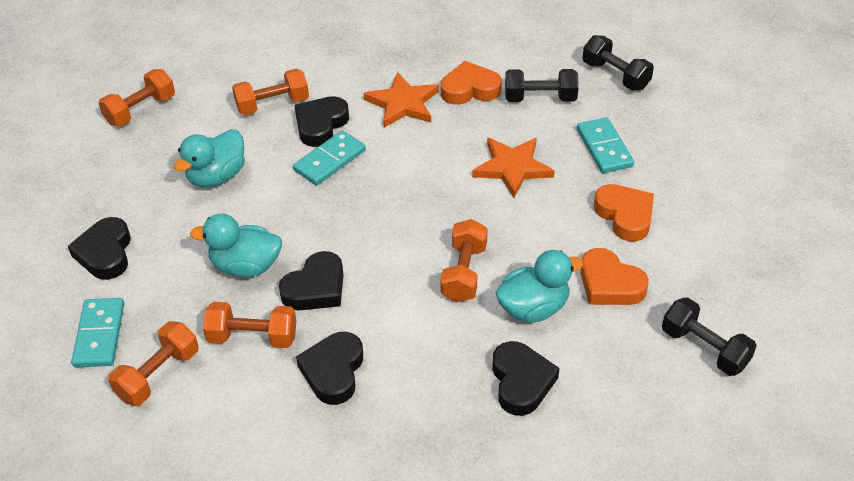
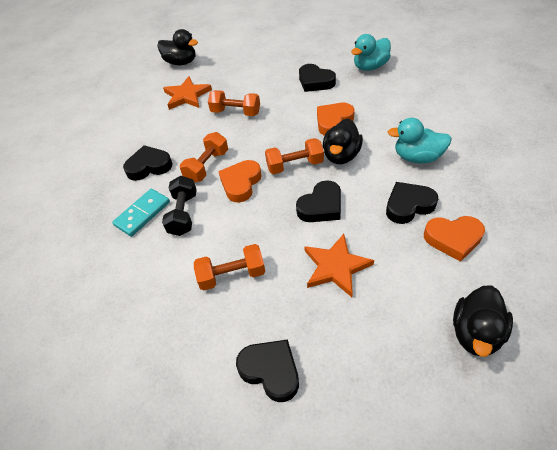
black duck: 0 -> 3
black dumbbell: 3 -> 1
orange dumbbell: 5 -> 4
turquoise domino: 3 -> 1
turquoise duck: 3 -> 2

